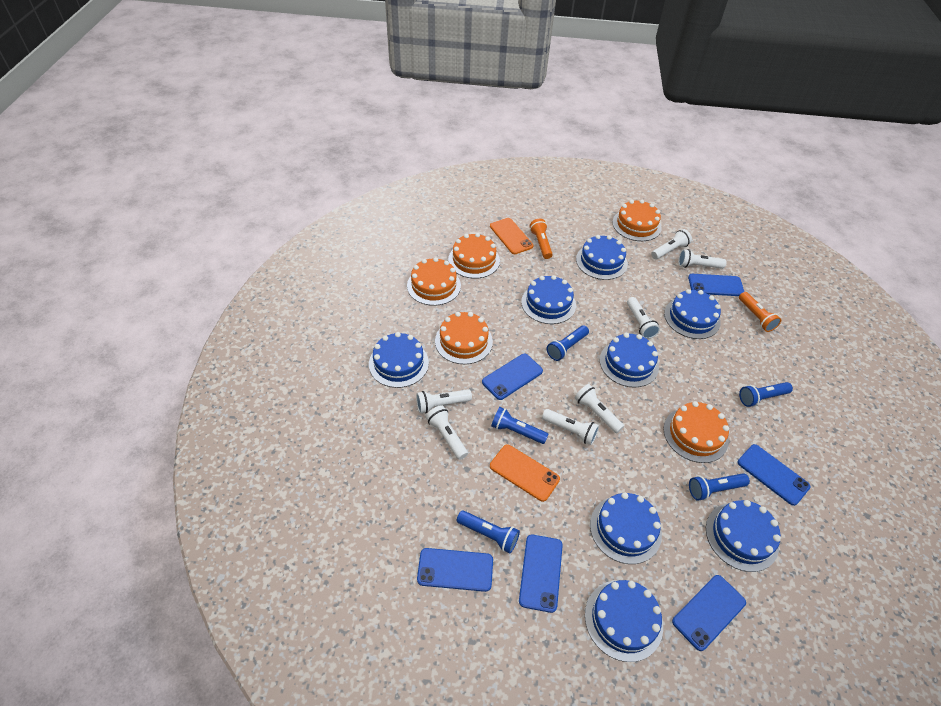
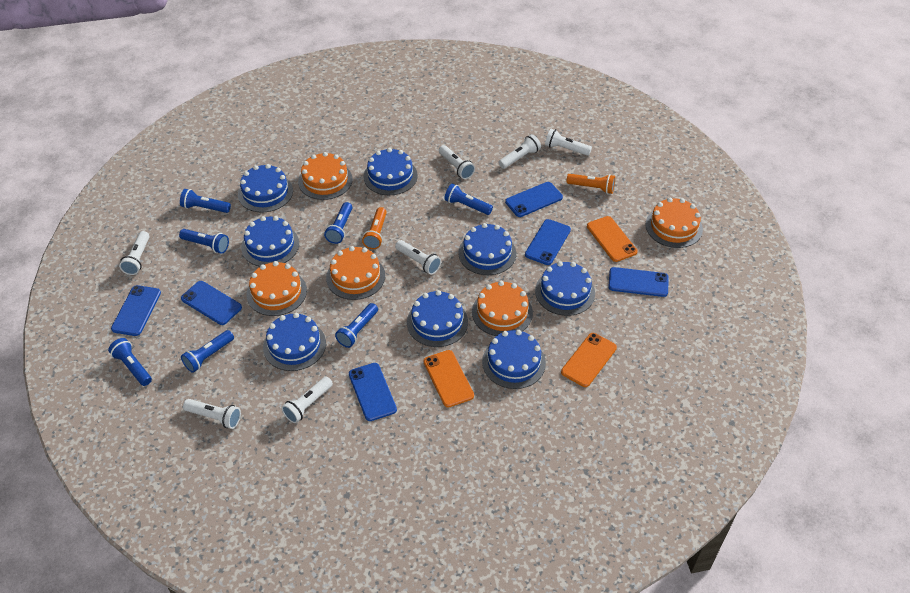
blue flashlight: 5 -> 7
orange phone: 2 -> 3

